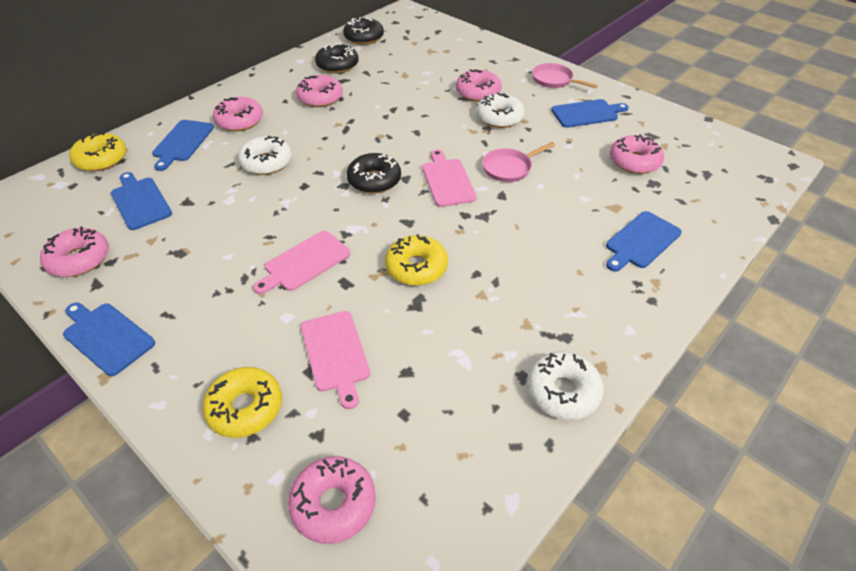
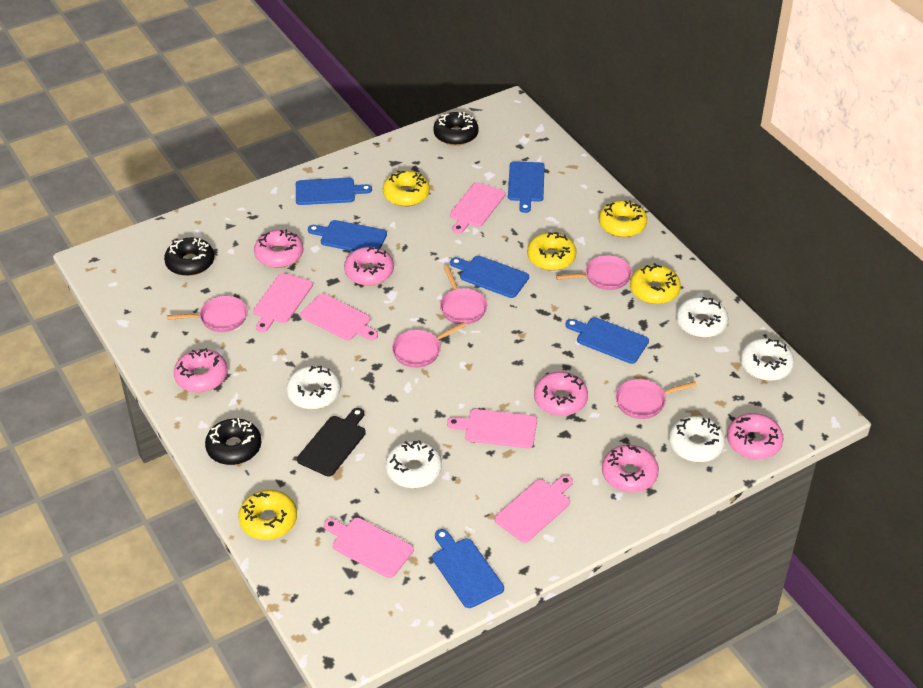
black cutting board: 0 -> 1
blue cutting board: 5 -> 6
pink cutting board: 3 -> 6
pink pan: 2 -> 5
white donut: 3 -> 5
yellow donut: 3 -> 5

